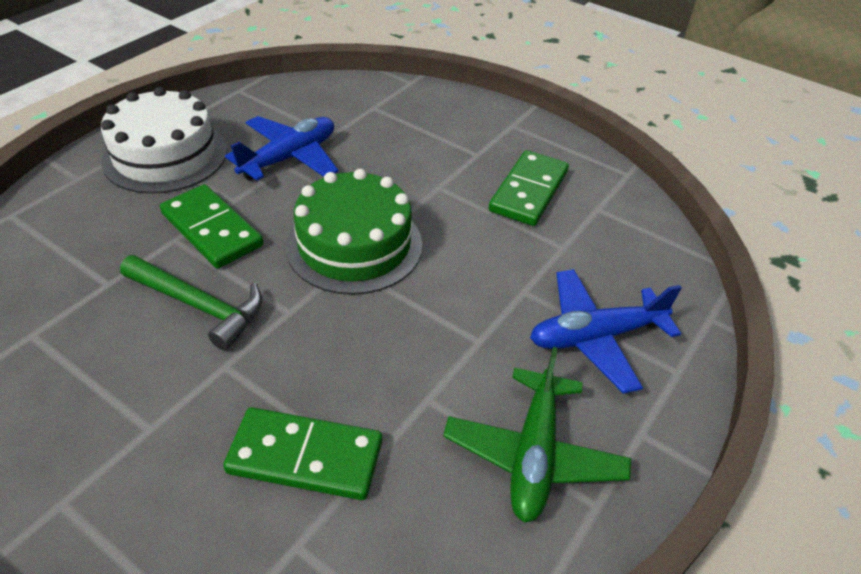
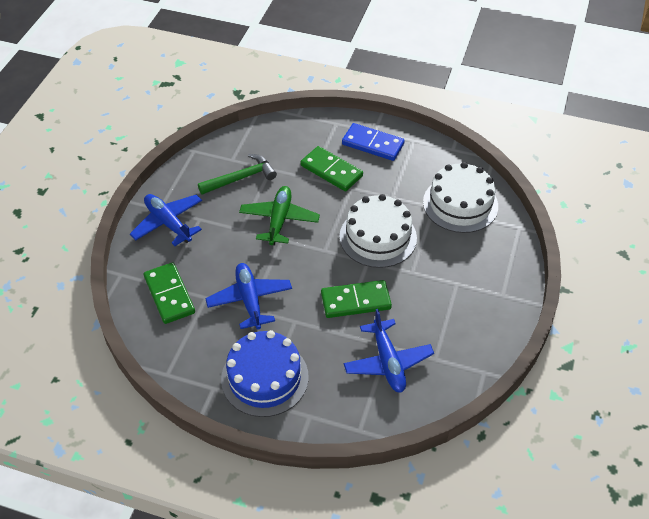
blue cake: 0 -> 1
blue domino: 0 -> 1
blue plane: 2 -> 3
green cake: 1 -> 0
white cake: 1 -> 2

